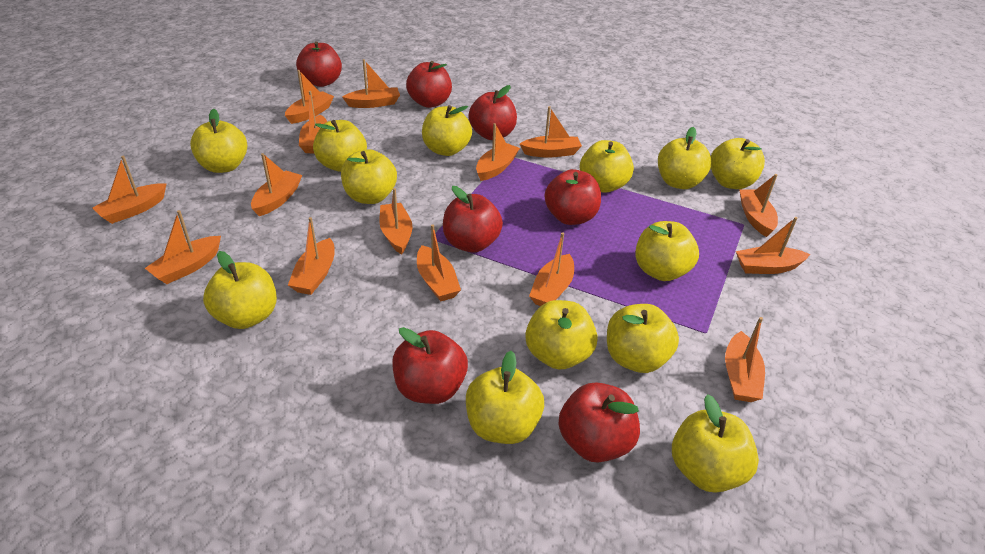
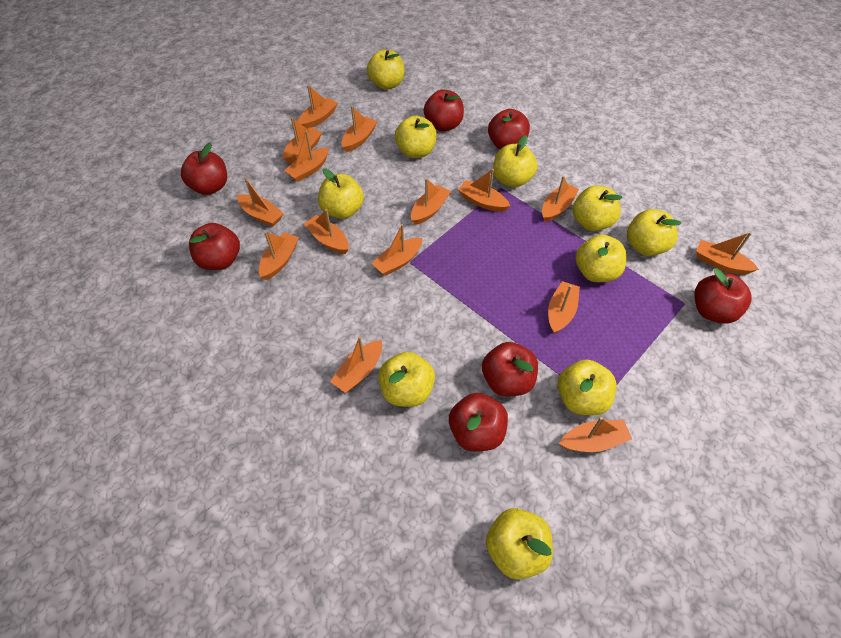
yellow apple: 13 -> 10

